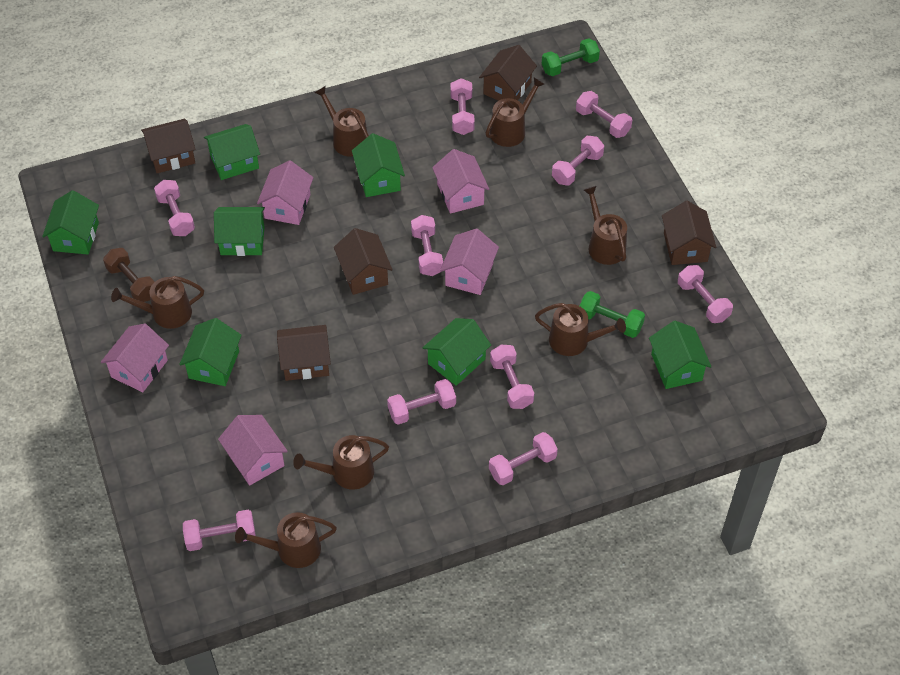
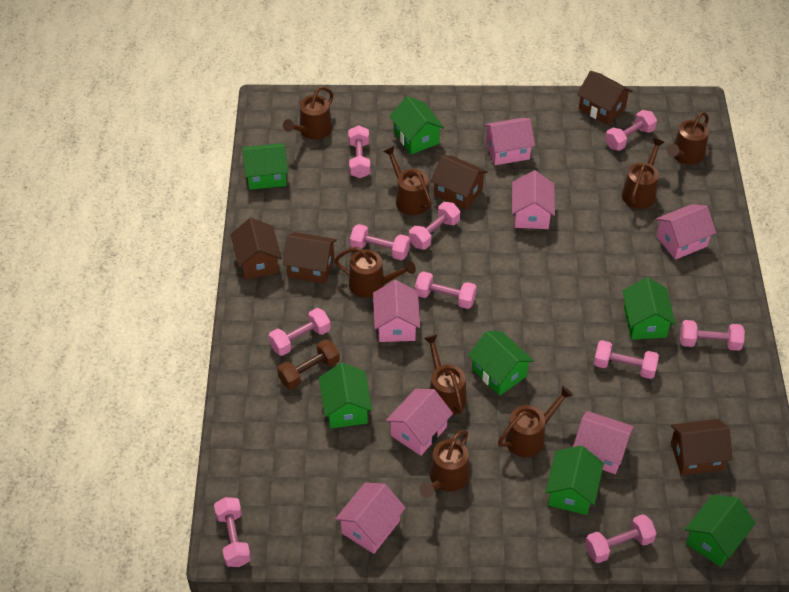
brown watering can: 7 -> 8
green dumbbell: 2 -> 0
pink house: 5 -> 7

